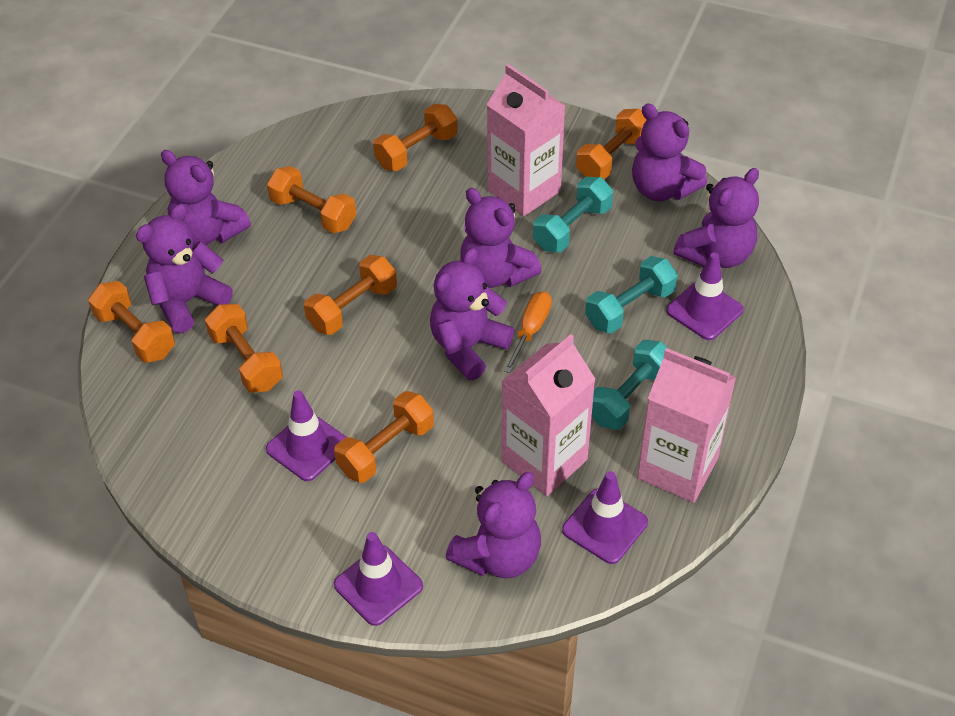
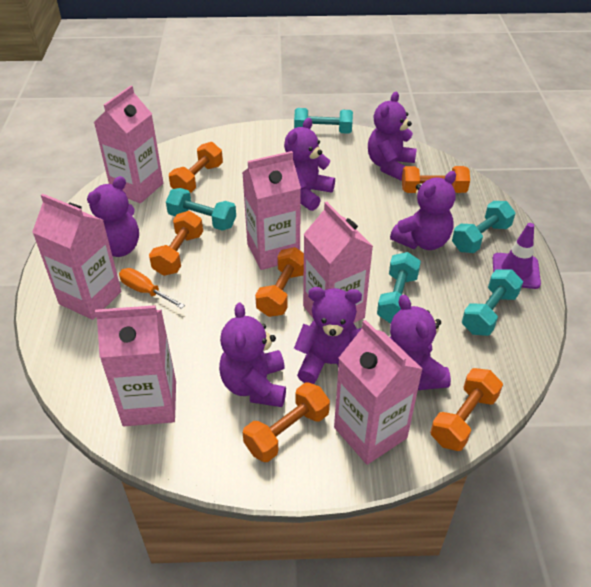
orange dumbbell: 7 -> 6
pink carton: 3 -> 6
purple traffic cone: 4 -> 1
turquoise dumbbell: 3 -> 5

